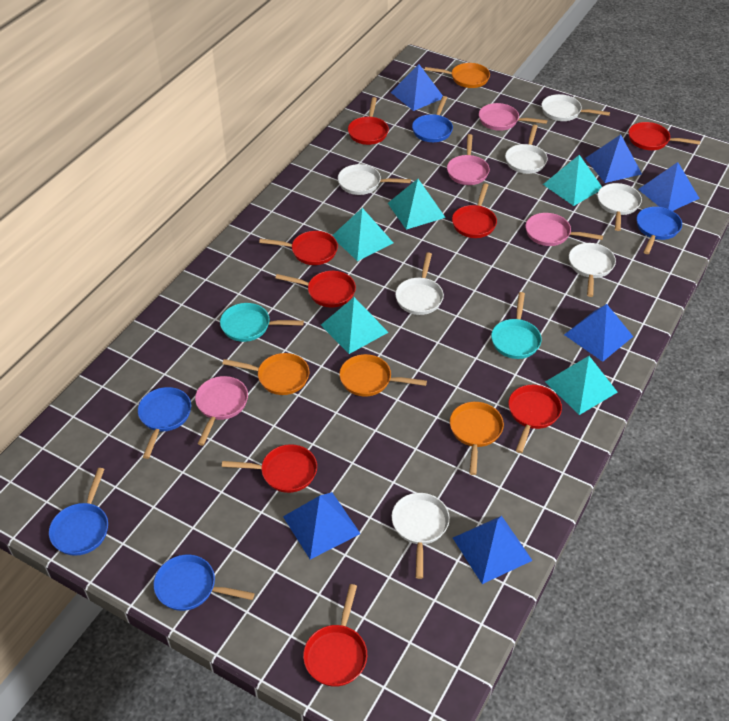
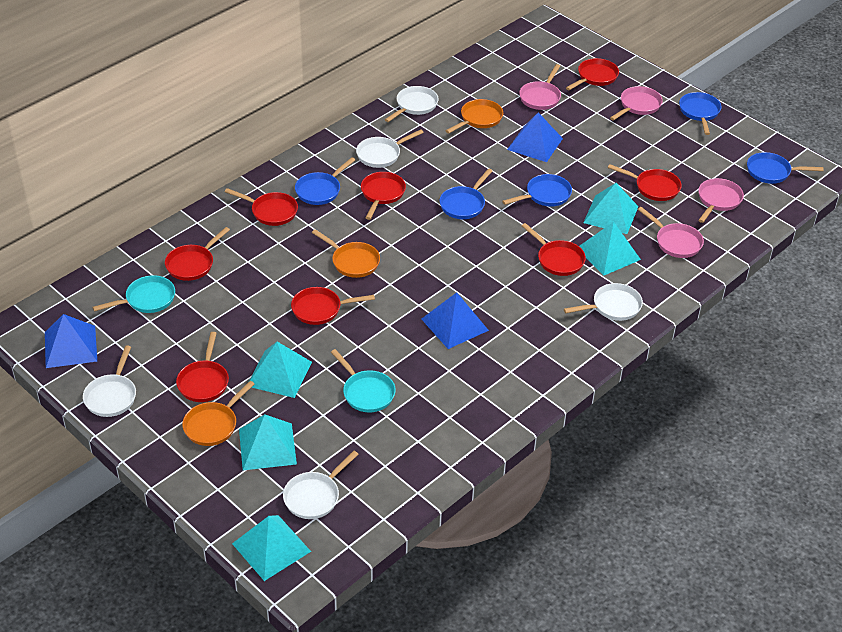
blue pyramid: 6 -> 3
orange pan: 4 -> 3
white pan: 7 -> 5

